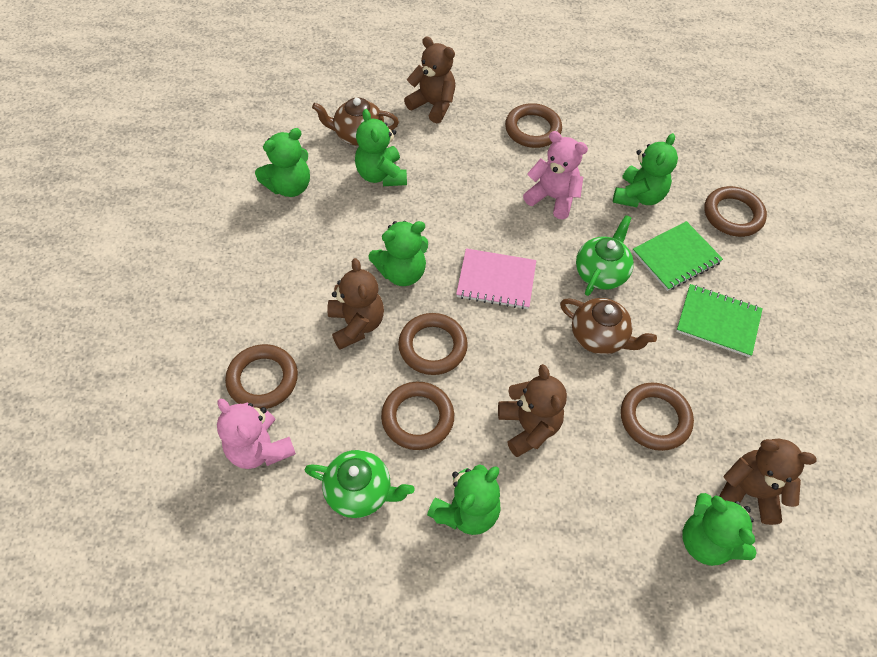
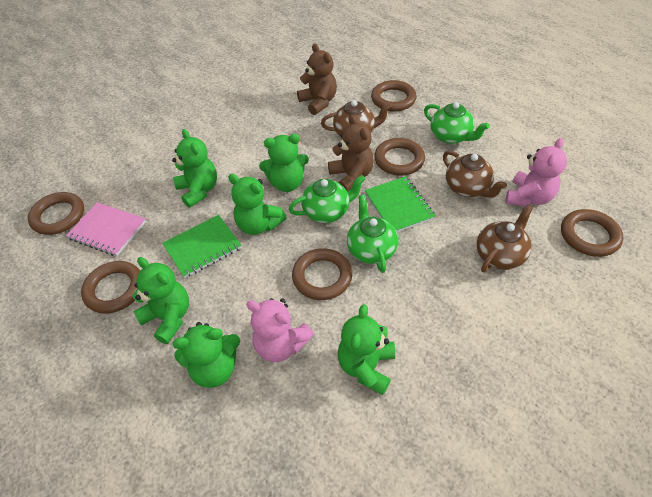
brown teapot: 2 -> 3
brown teddy bear: 4 -> 2
green teapot: 2 -> 3

